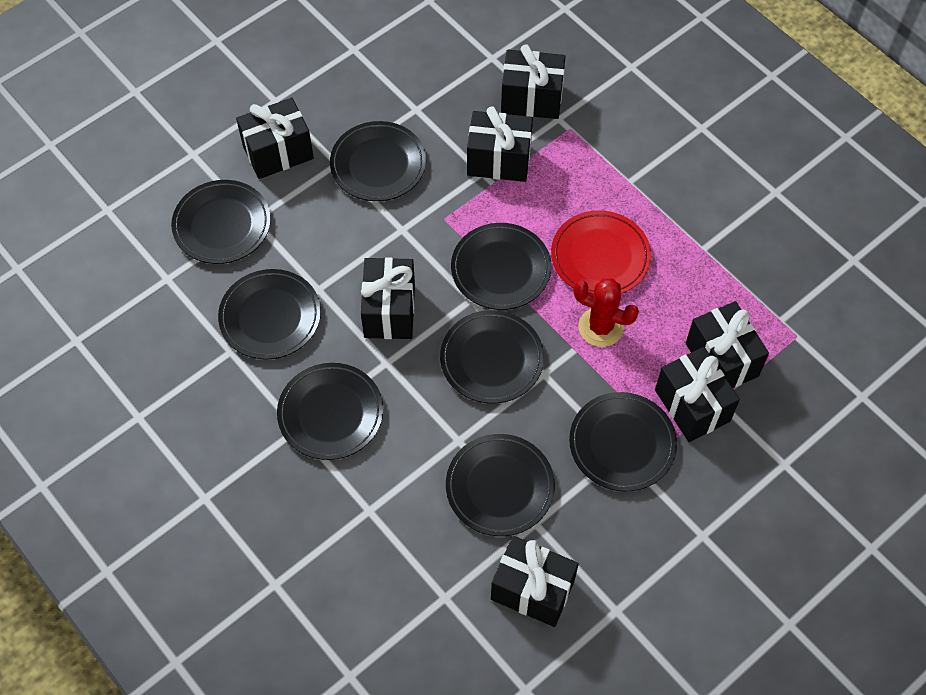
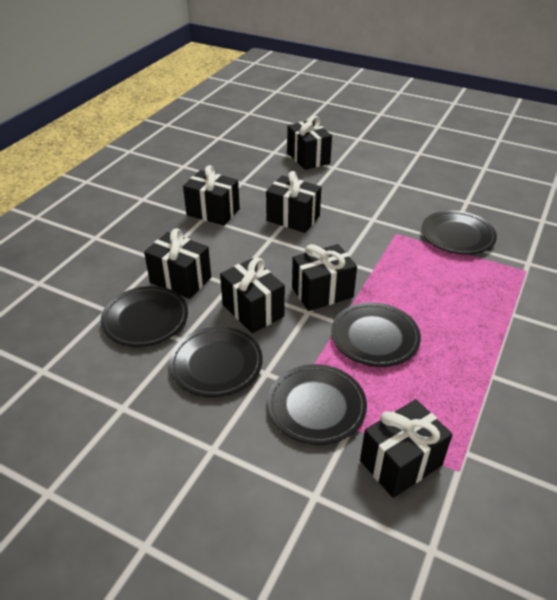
black plate: 8 -> 5
red cactus: 1 -> 0
red plate: 1 -> 0

